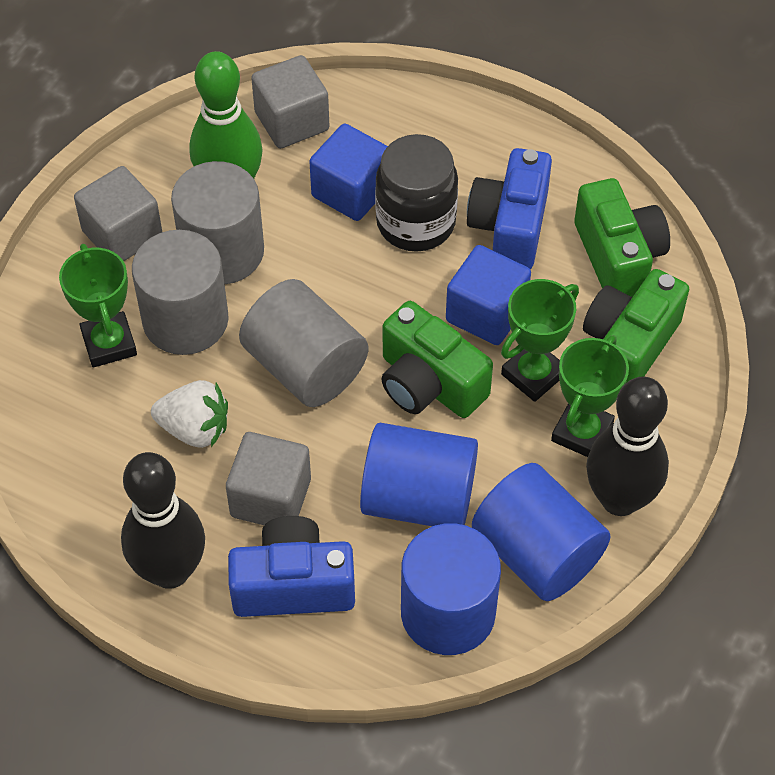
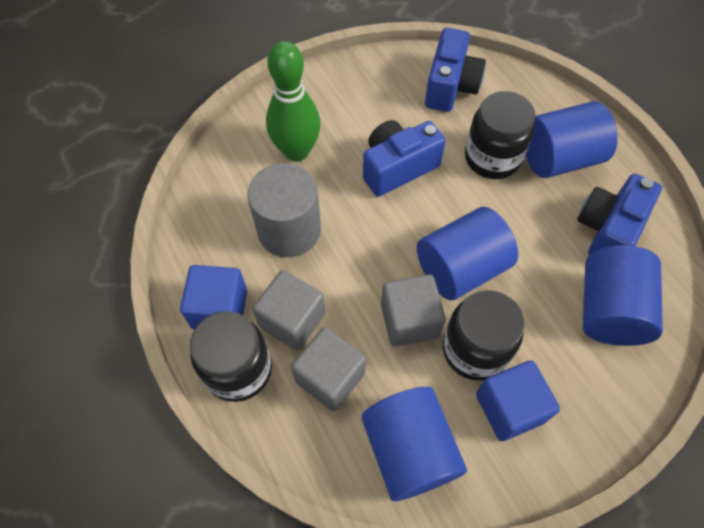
black bowling pin: 2 -> 0
black jar: 1 -> 3
blue camera: 2 -> 3
blue cylinder: 3 -> 4
green camera: 3 -> 0
green trophy: 3 -> 0
grey cylinder: 3 -> 1
white strawberry: 1 -> 0

